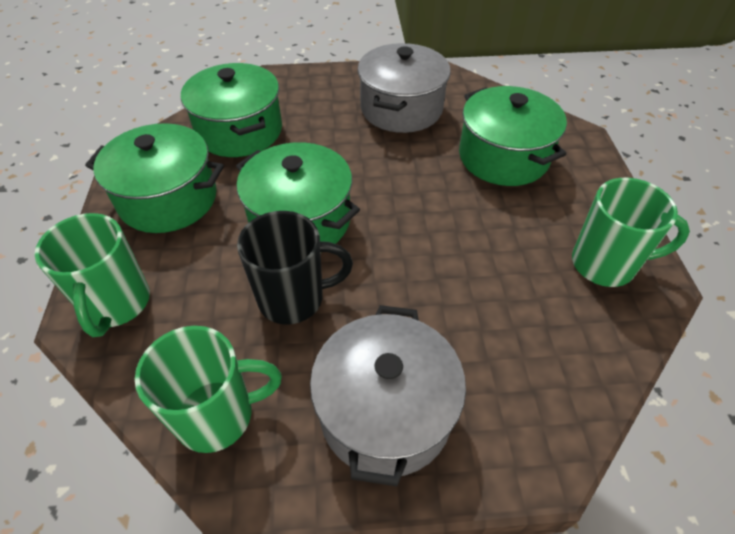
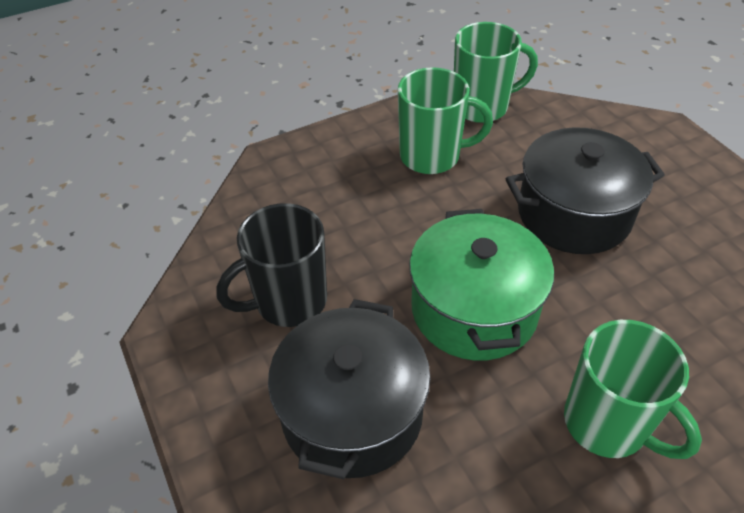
black pot: 0 -> 2
green pot: 4 -> 1
grey pot: 2 -> 0

